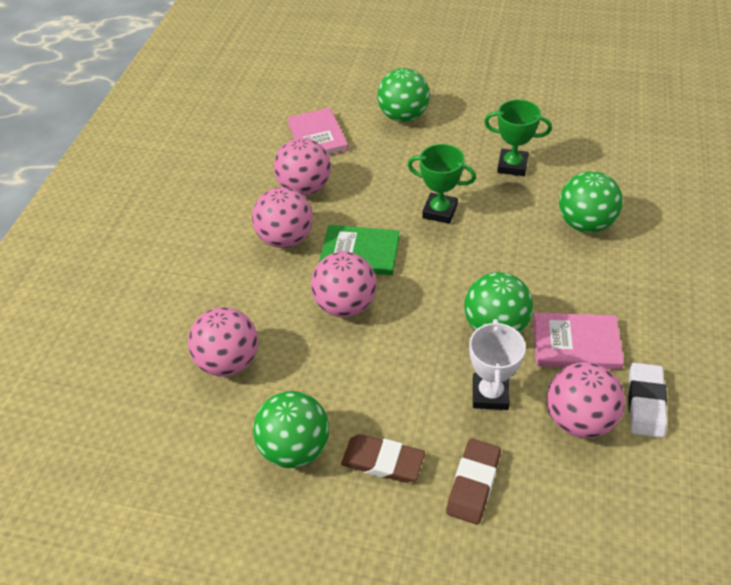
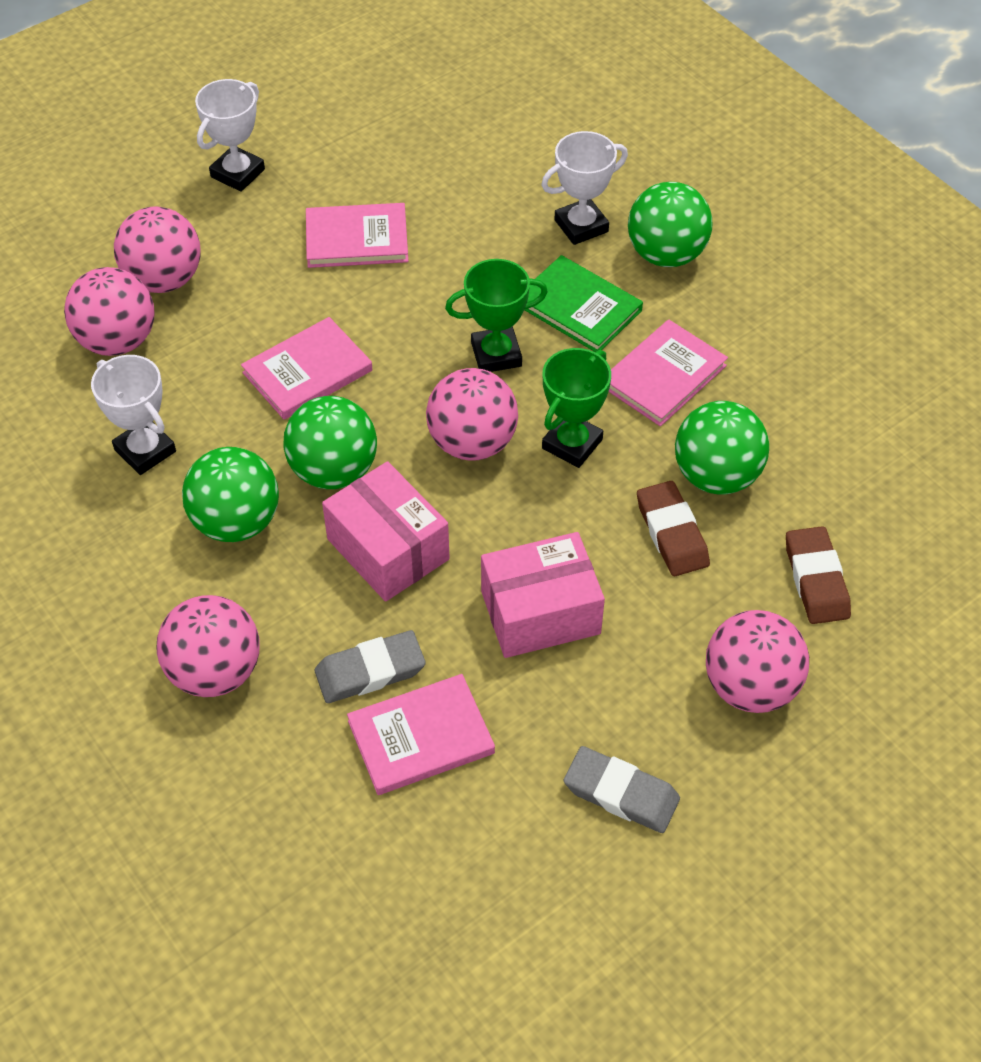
grey eraser: 0 -> 2
pink book: 2 -> 4
pink box: 0 -> 2
white eraser: 1 -> 0
white trophy: 1 -> 3

